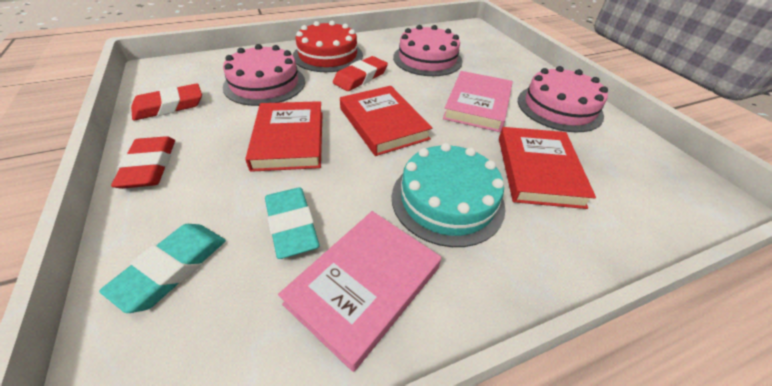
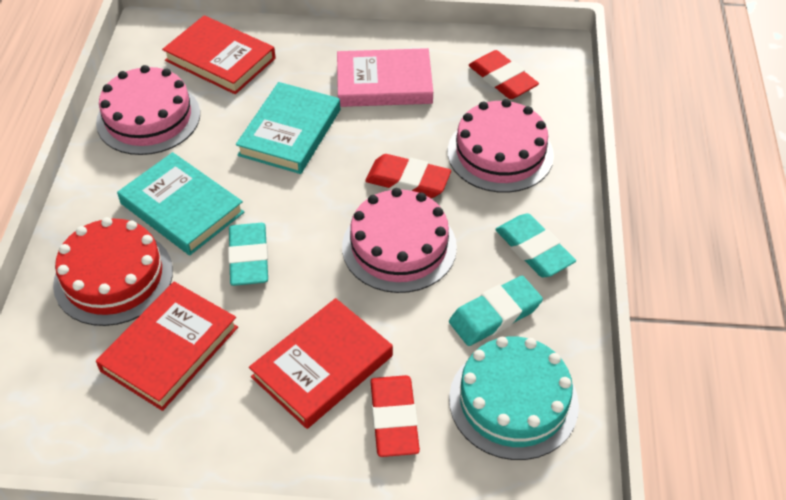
pink book: 2 -> 1
turquoise book: 0 -> 2
turquoise eraser: 2 -> 3

